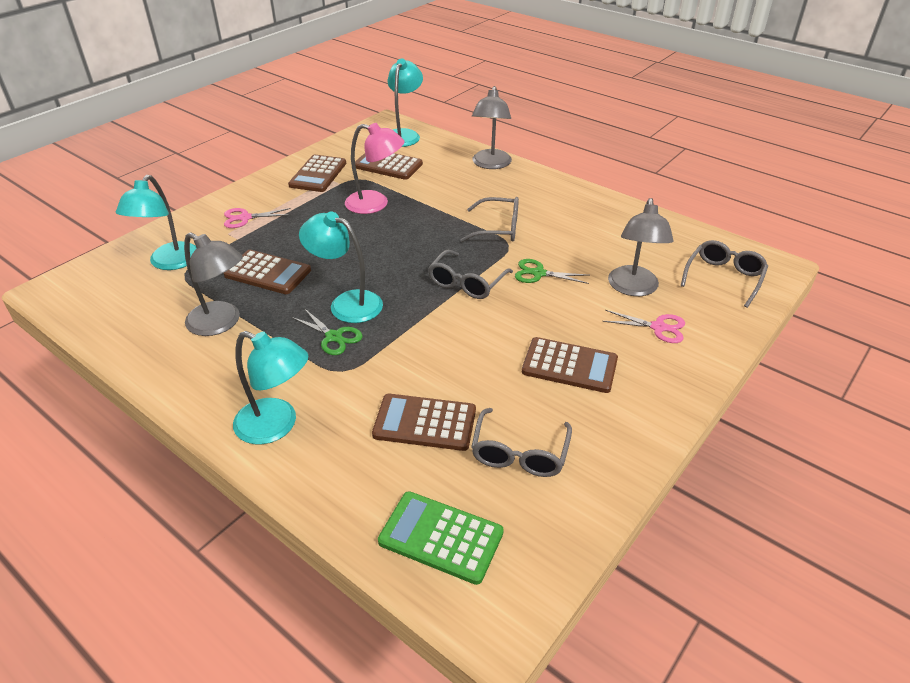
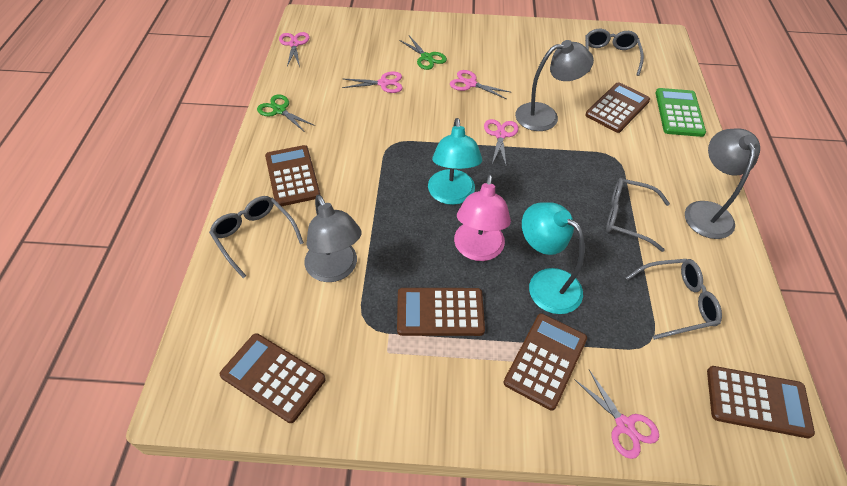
brown calculator: 5 -> 6
pink scissors: 2 -> 5
turquoise lamp: 4 -> 2

